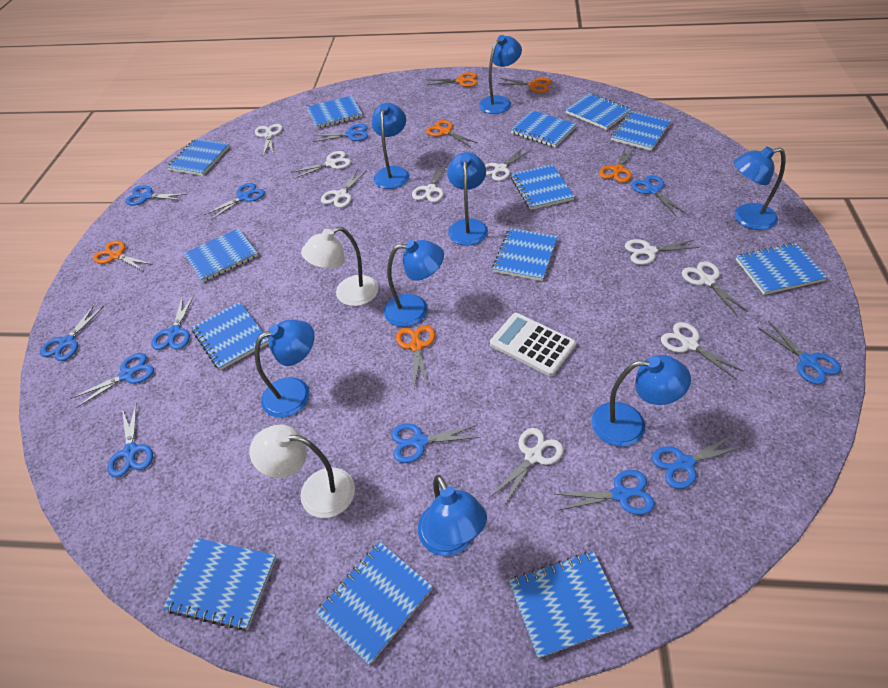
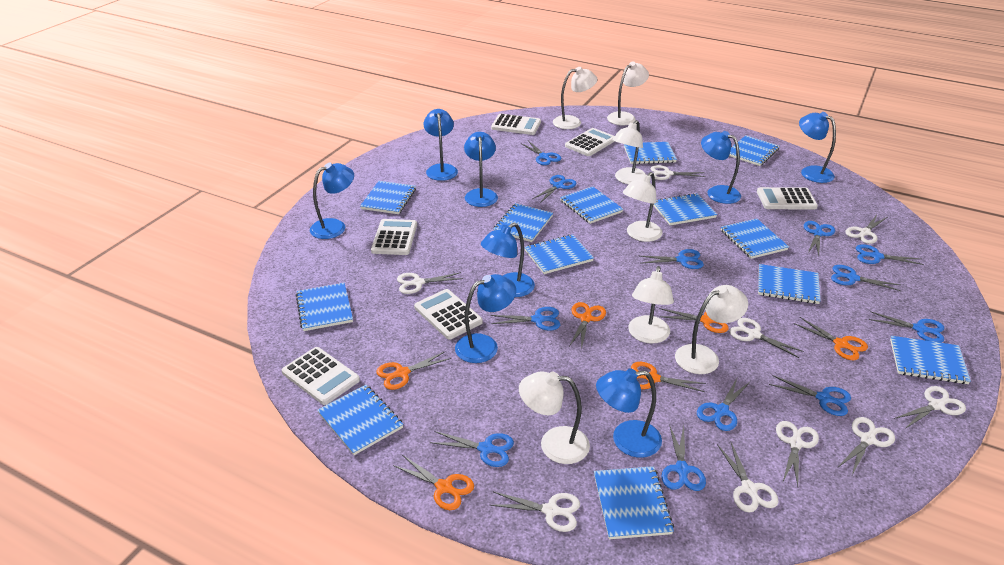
white calculator: 1 -> 6
white lamp: 2 -> 7

